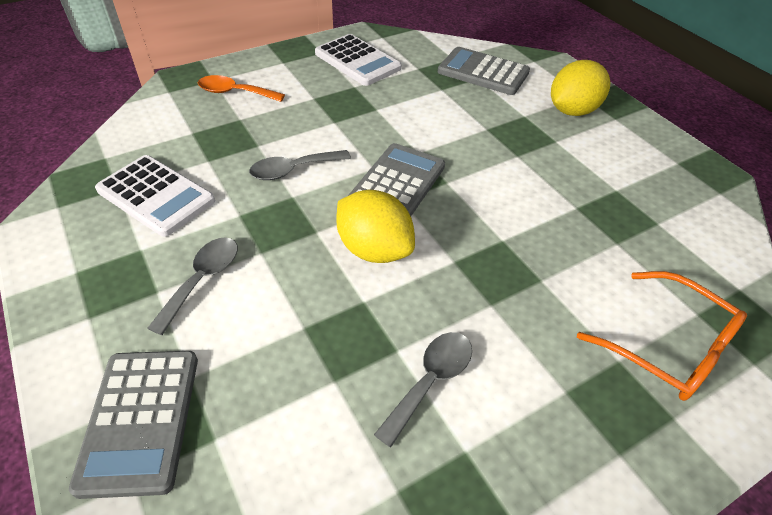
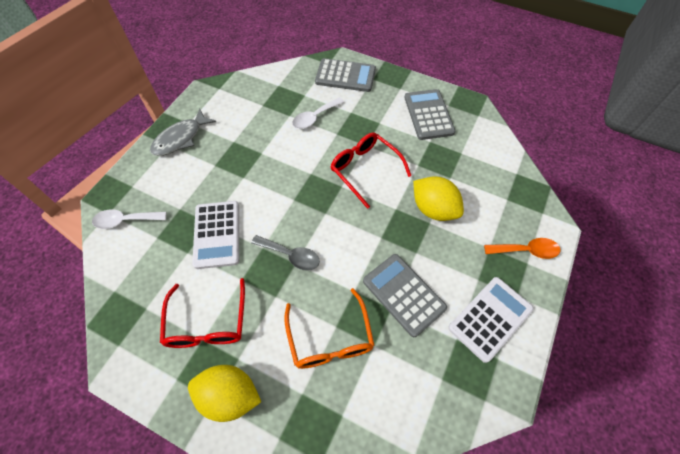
grey fish: 0 -> 1
grey spoon: 3 -> 1
red glasses: 0 -> 2
white spoon: 0 -> 2

